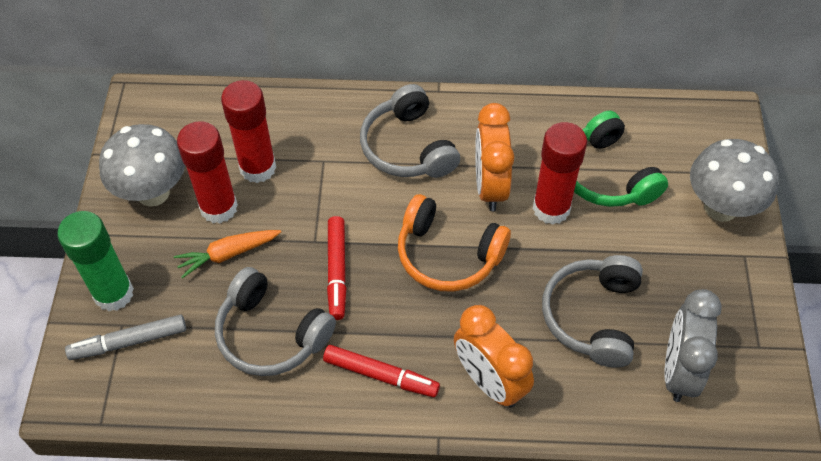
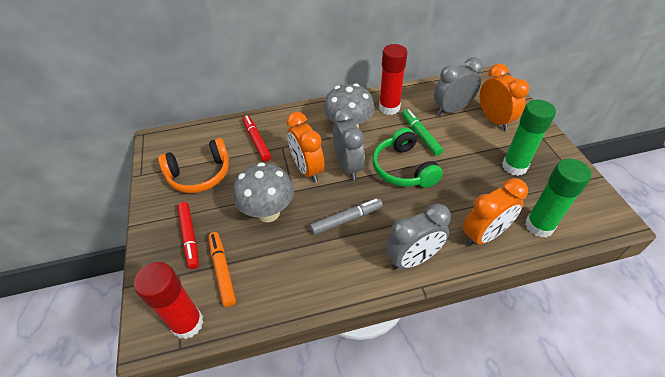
green glue stick: 1 -> 2
green marker: 0 -> 1
grey clock: 1 -> 3
grey headphones: 3 -> 0
orange carrot: 1 -> 0
orange clock: 2 -> 3
orange marker: 0 -> 1
red glue stick: 3 -> 2

